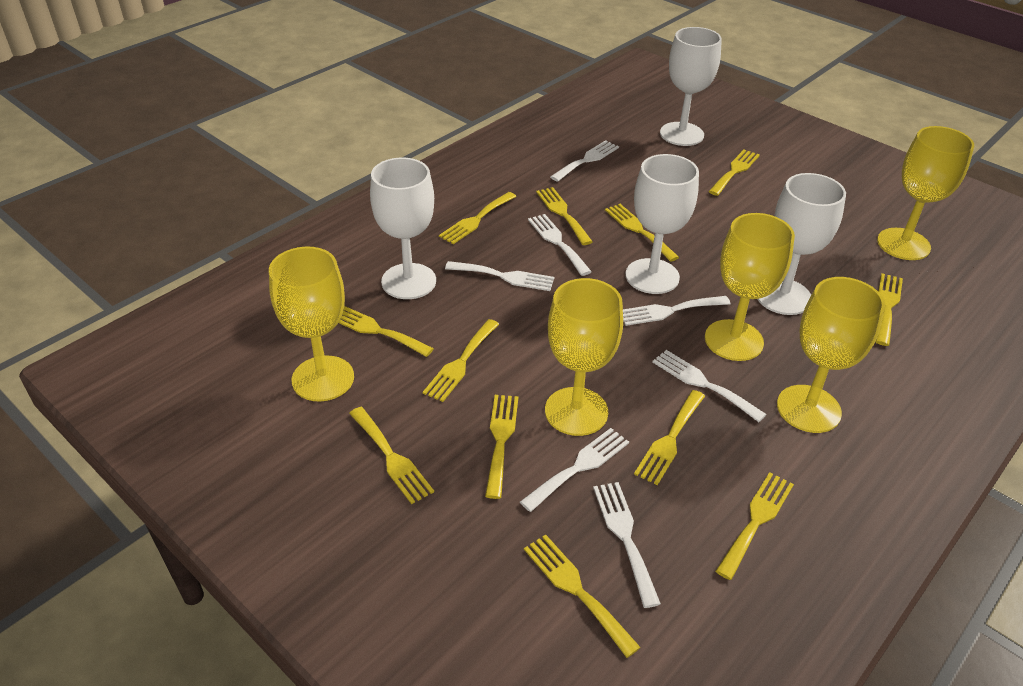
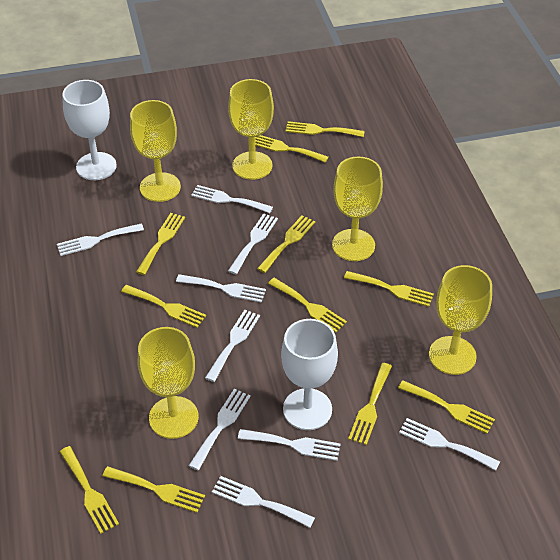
white fork: 7 -> 9
white goblet: 4 -> 2
yellow fork: 12 -> 11

